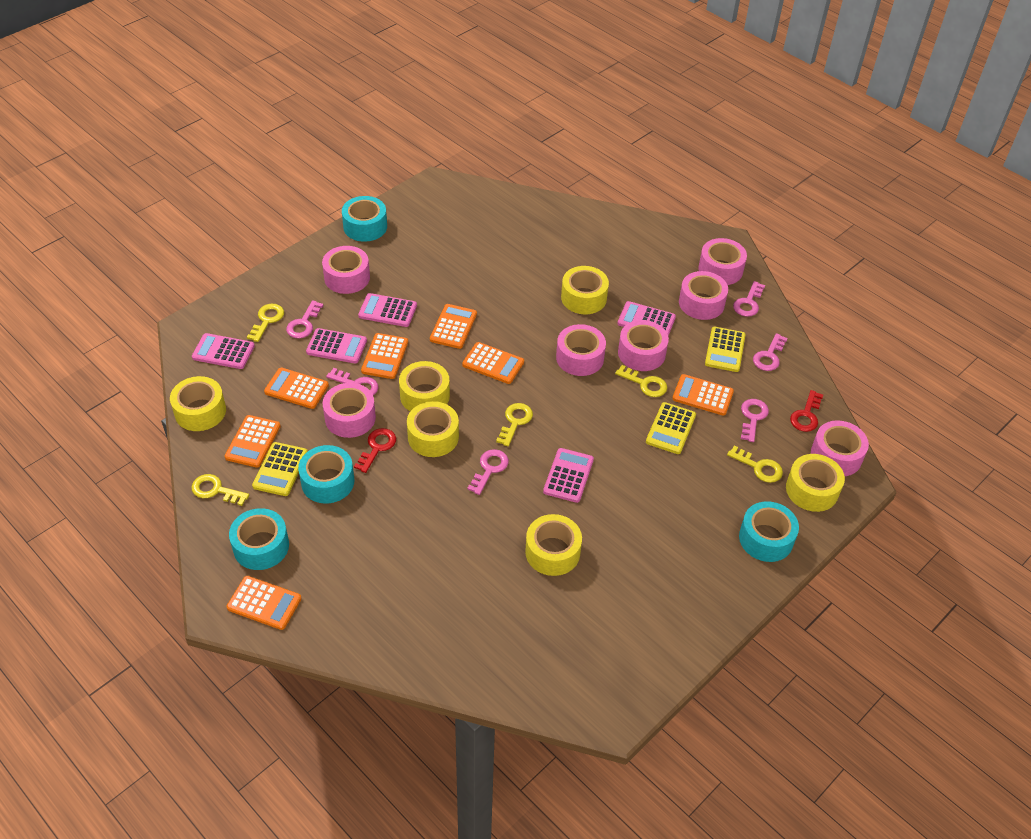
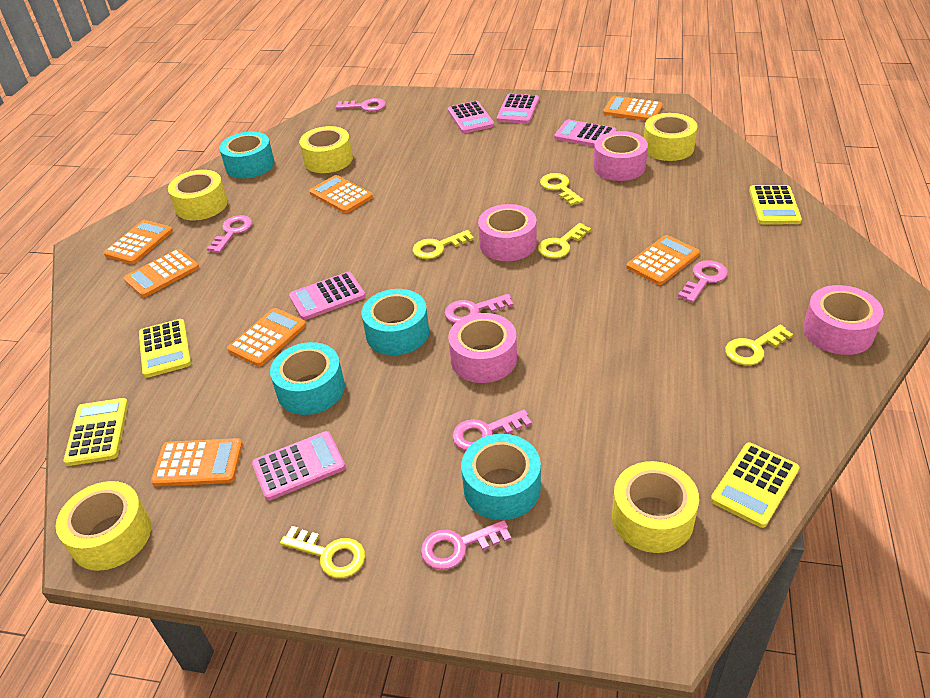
pink tape: 7 -> 4
red key: 2 -> 0
yellow calculator: 3 -> 4
yellow tape: 6 -> 5

